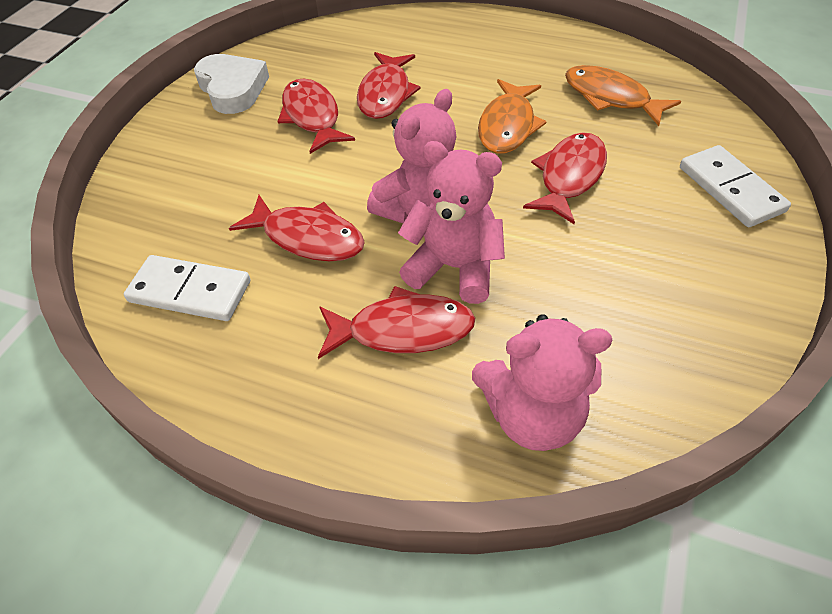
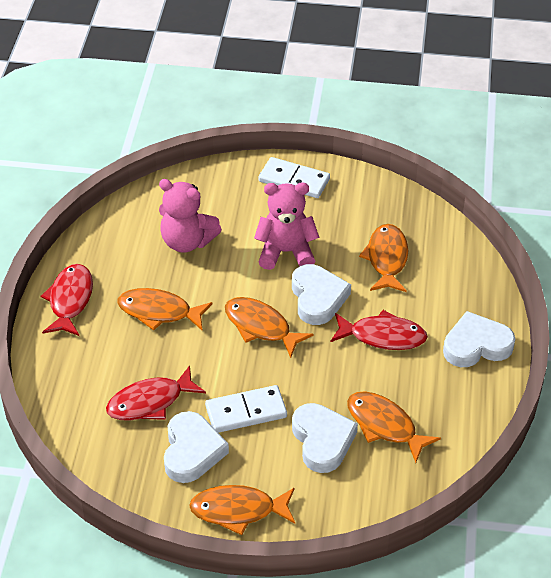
orange fish: 2 -> 5
pink teddy bear: 3 -> 2
red fish: 5 -> 3
white heart: 1 -> 4

